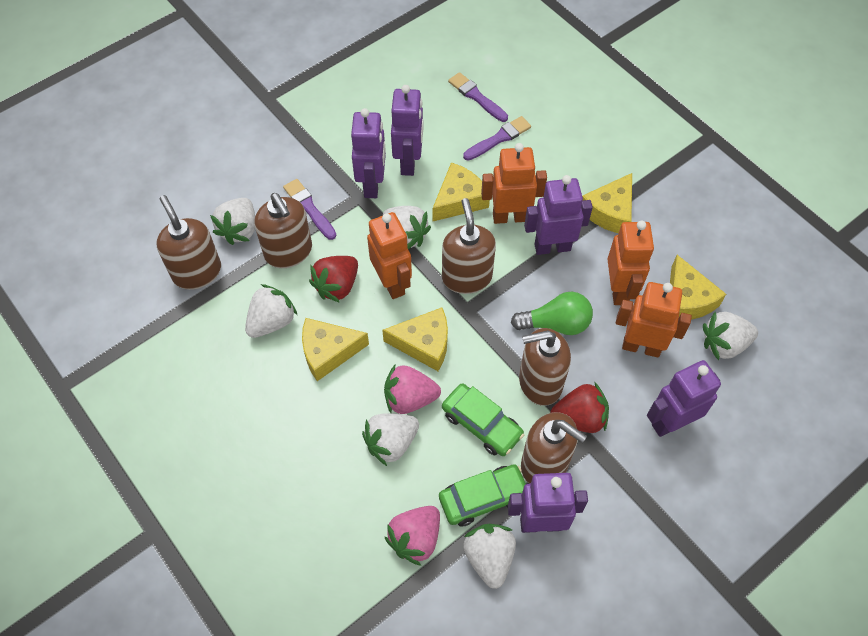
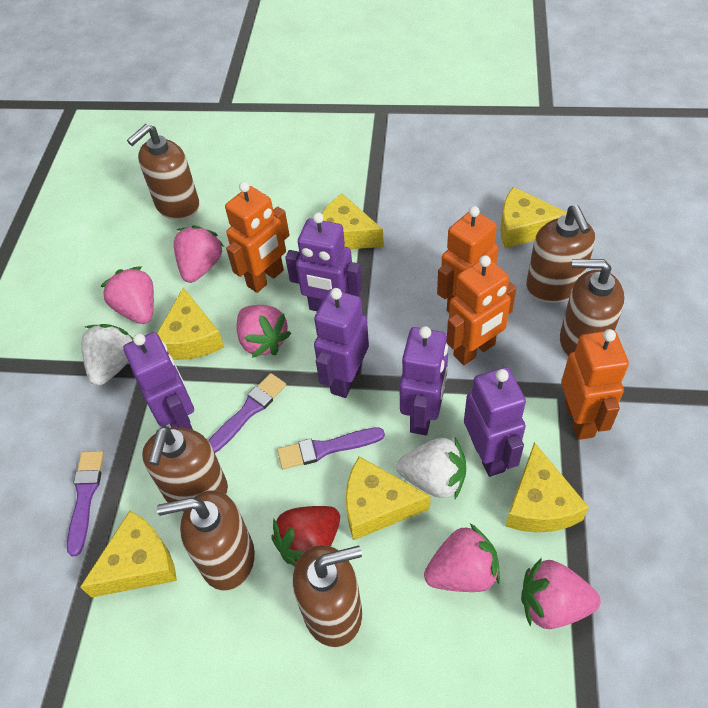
brown soap dispenser: 5 -> 6
green car: 2 -> 0
green light bulb: 1 -> 0
pink strawberry: 2 -> 5
red strawberry: 2 -> 1
white strawberry: 6 -> 2
yellow cheese: 5 -> 6

